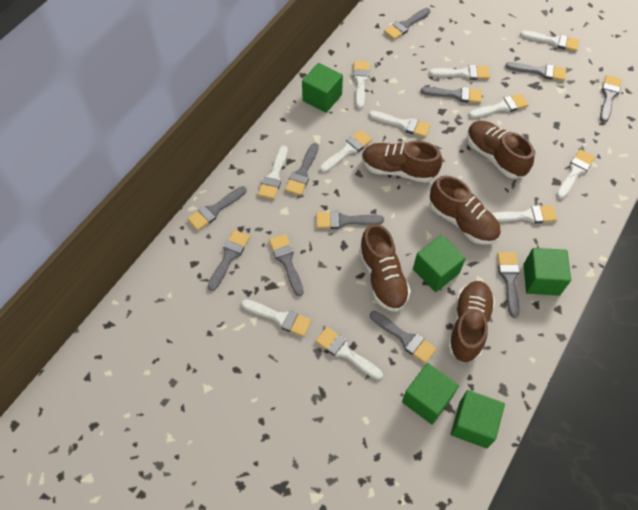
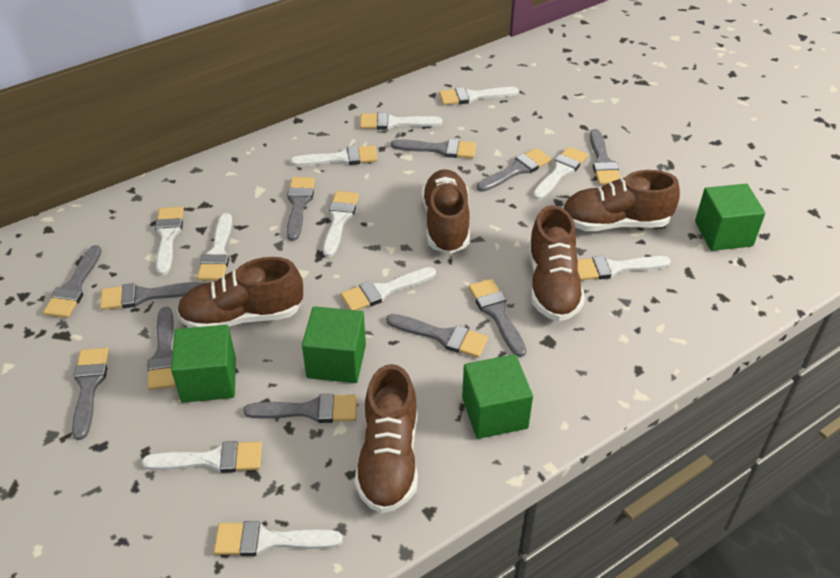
green cube: 5 -> 4

